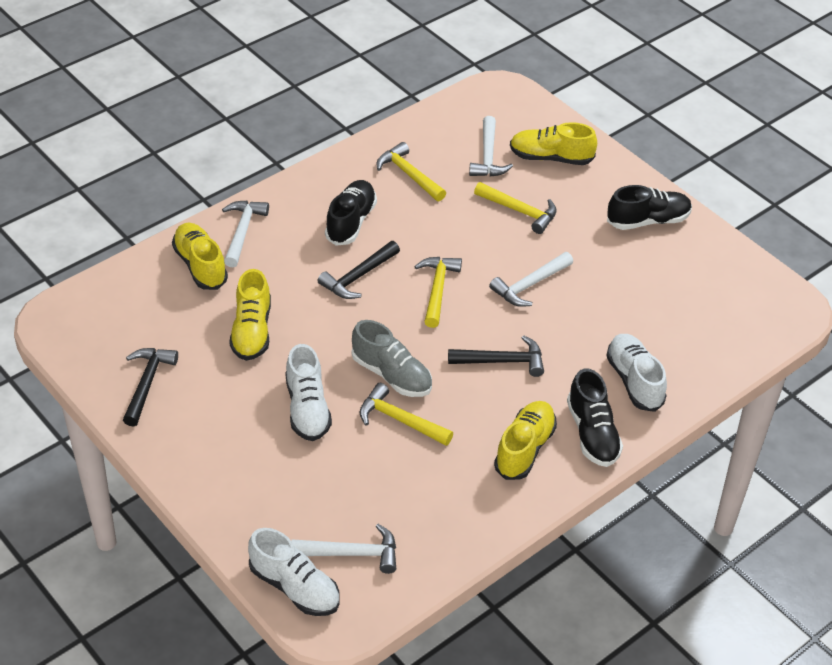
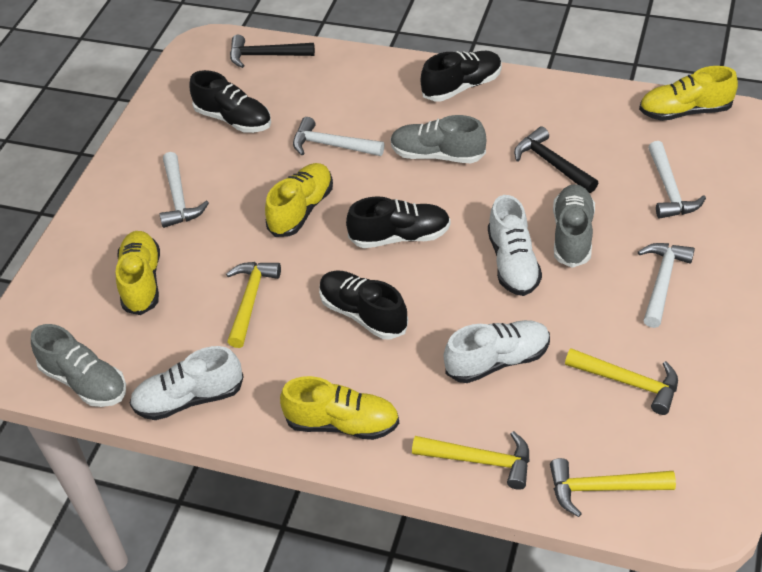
black hammer: 3 -> 2
black shoe: 3 -> 4
grey shoe: 1 -> 3

